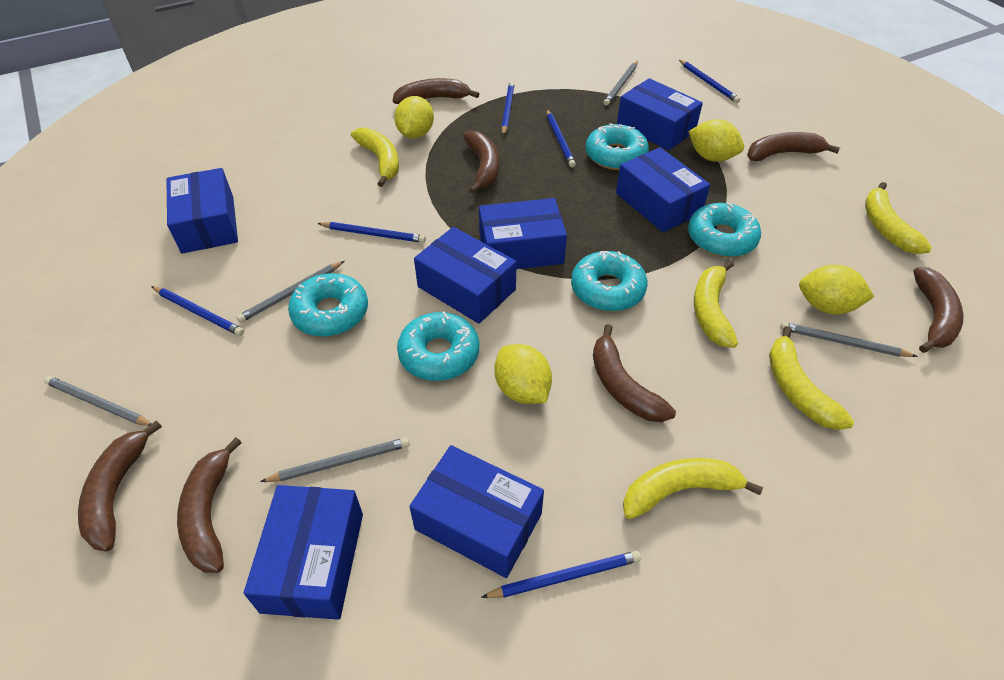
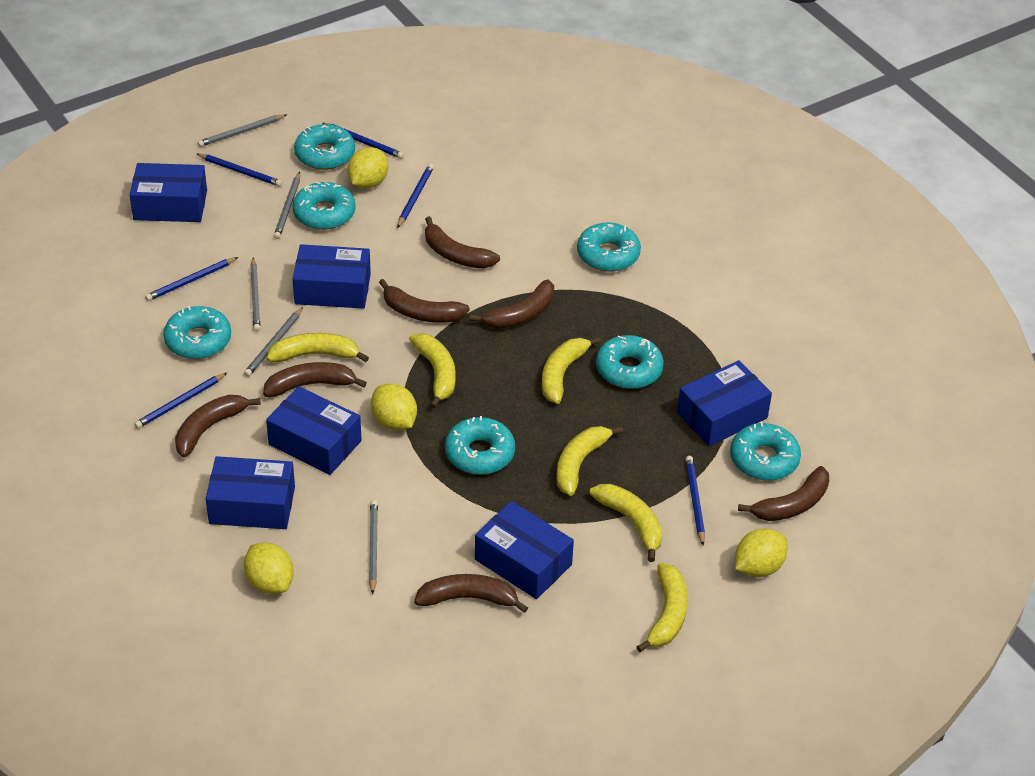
blue box: 7 -> 6
turquoise donut: 5 -> 7
yellow banana: 5 -> 6

